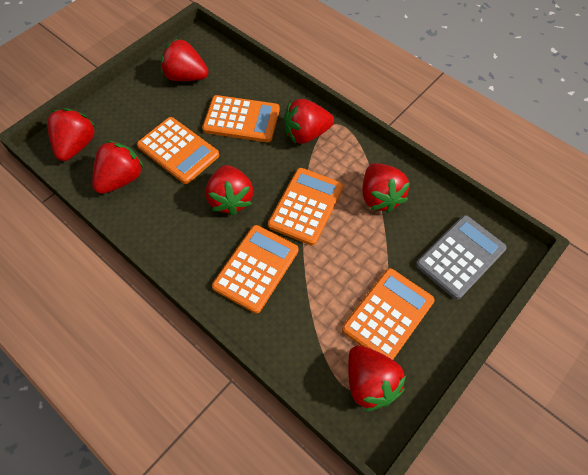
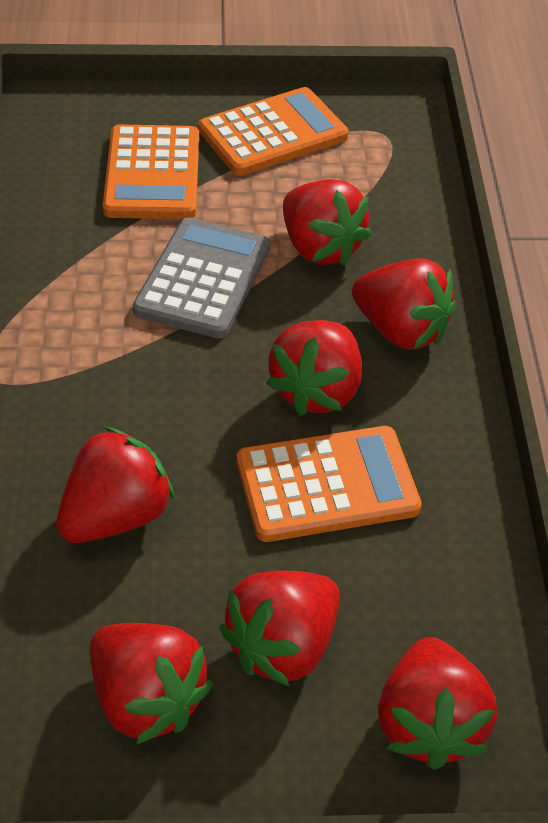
orange calculator: 5 -> 3

